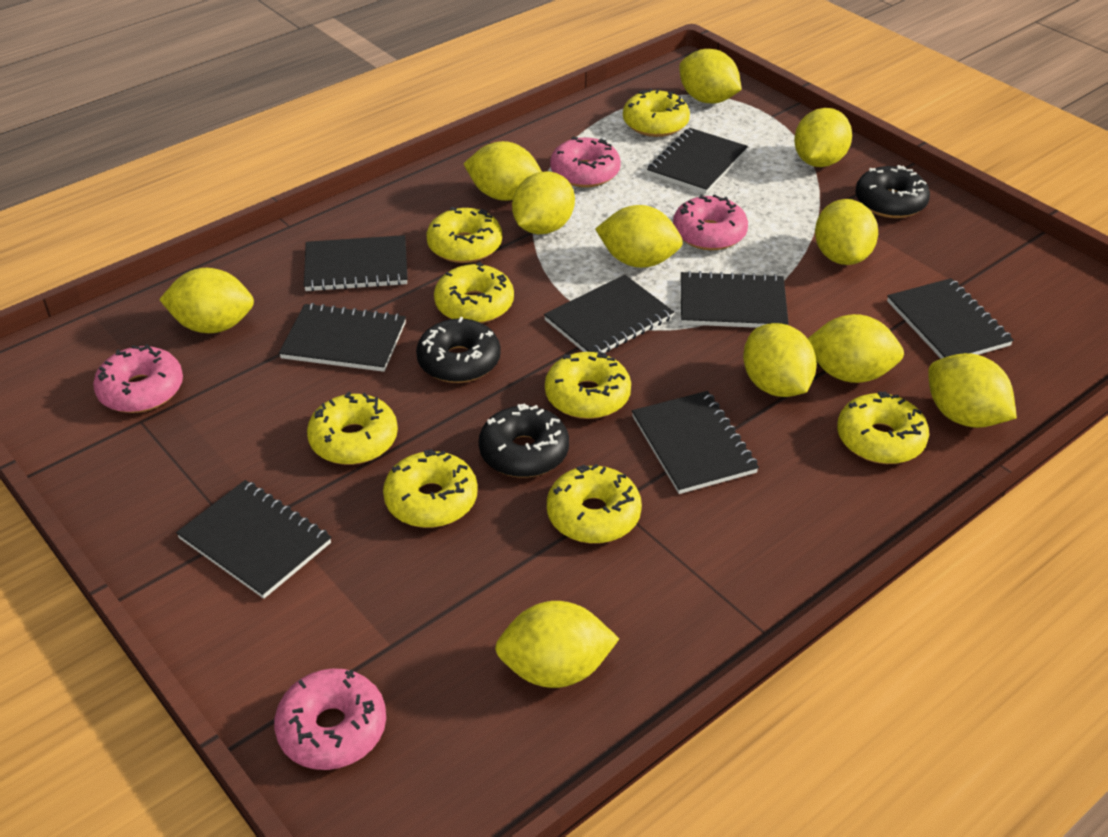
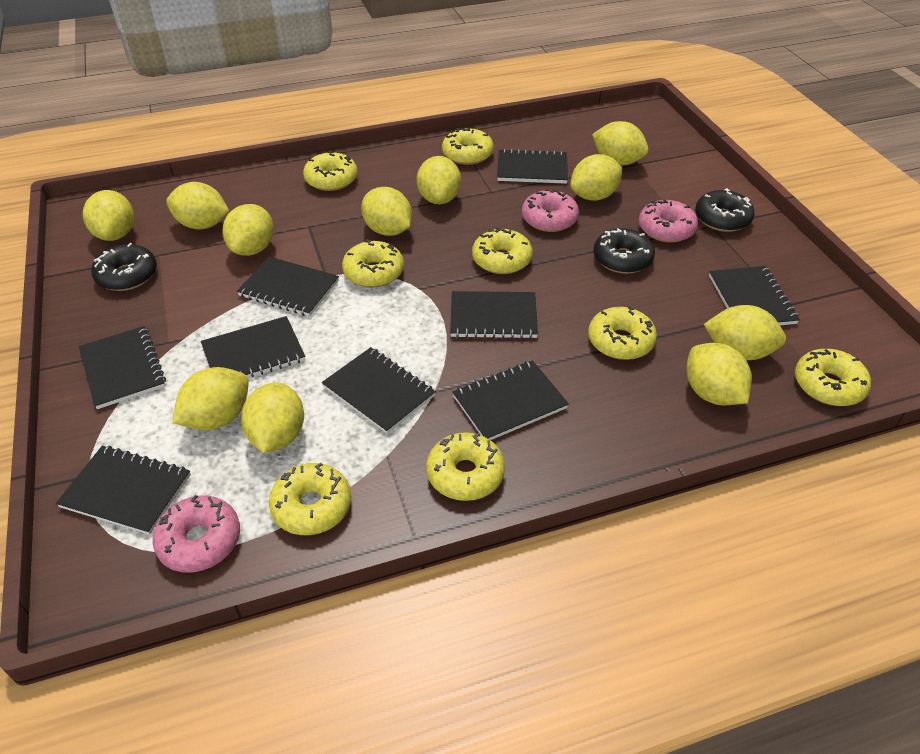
black notebook: 8 -> 9
pink donut: 4 -> 3

